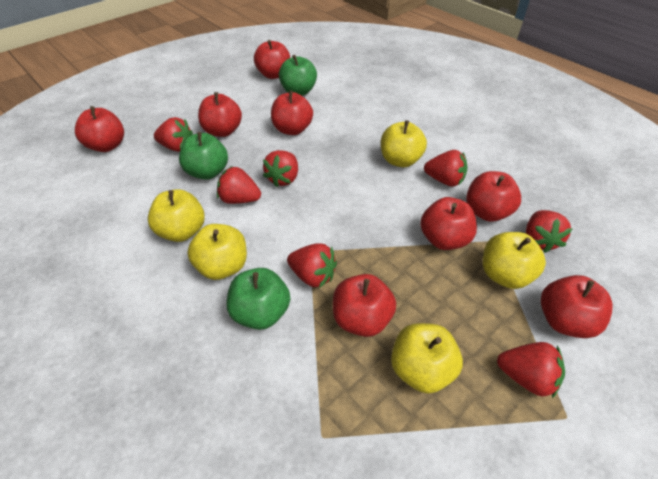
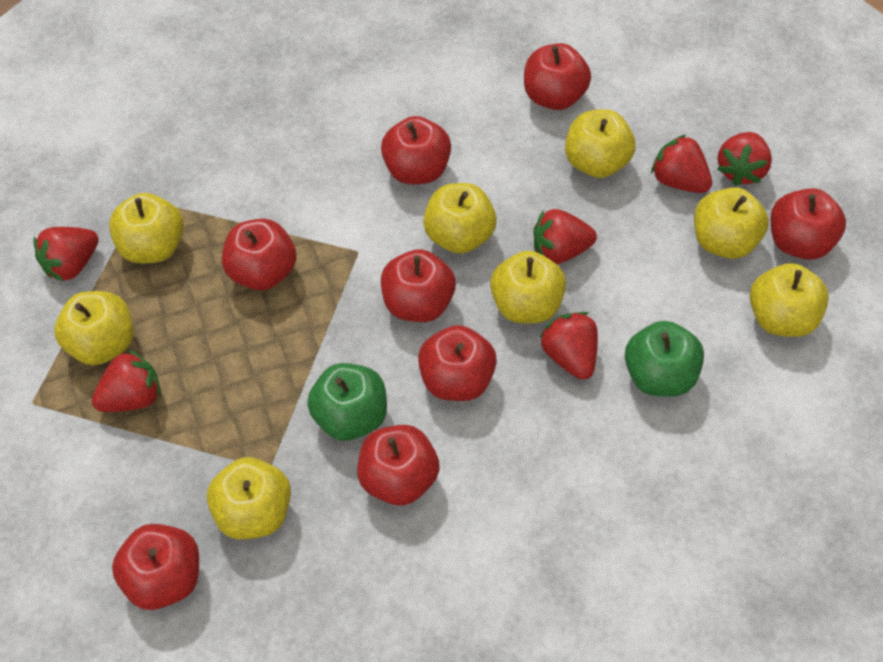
green apple: 3 -> 2
red strawberry: 7 -> 6
yellow apple: 5 -> 8

